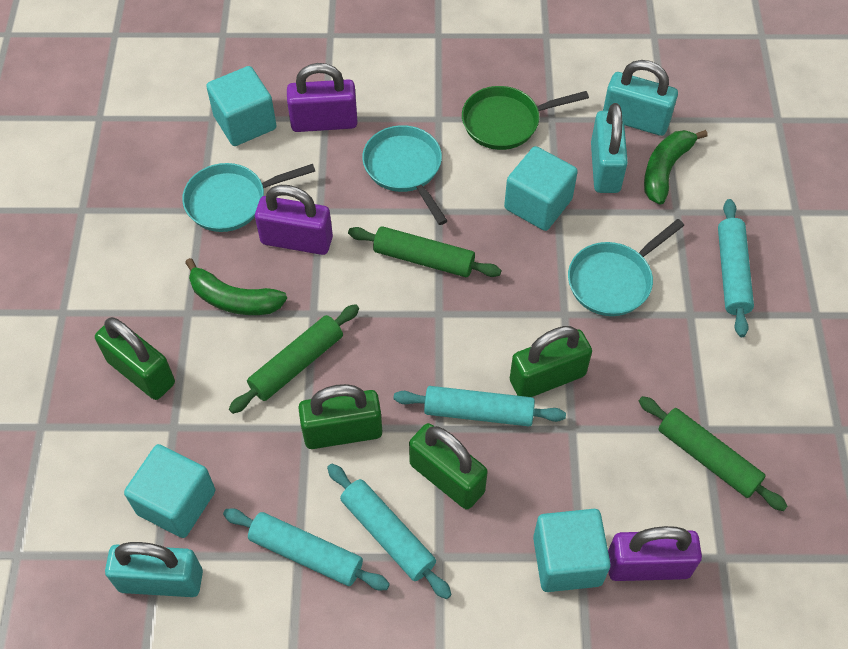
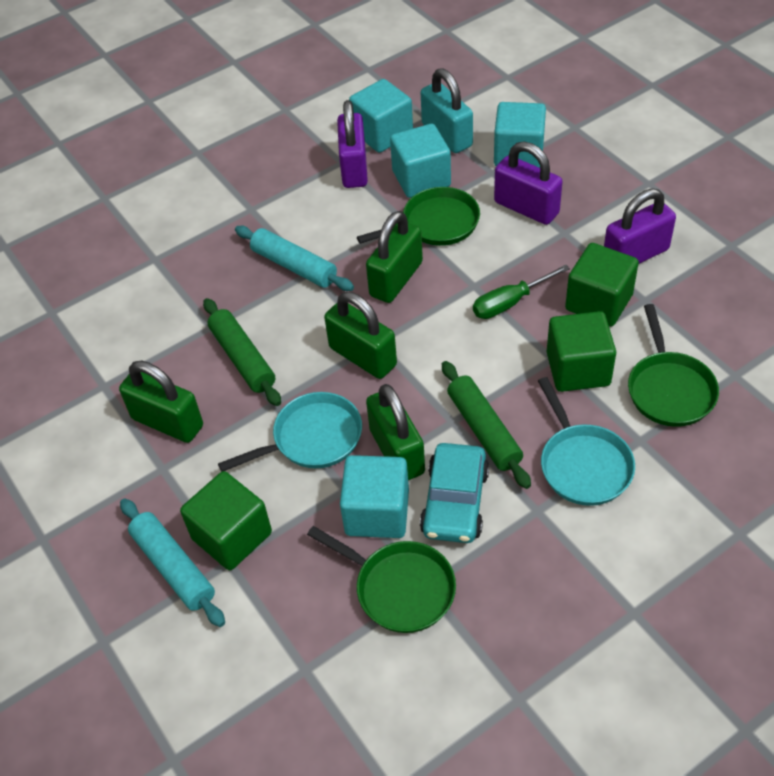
green banana: 2 -> 0
green cube: 0 -> 3
green pan: 1 -> 3
green rolling pin: 3 -> 2
green screwdriver: 0 -> 1
turquoise car: 0 -> 1
turquoise padlock: 3 -> 1
turquoise pan: 3 -> 2
turquoise rolling pin: 4 -> 2

